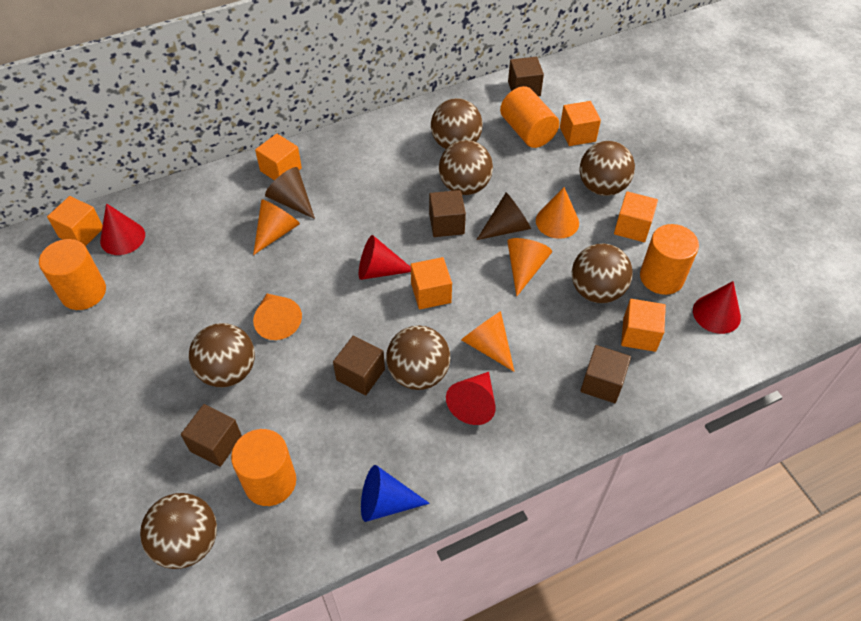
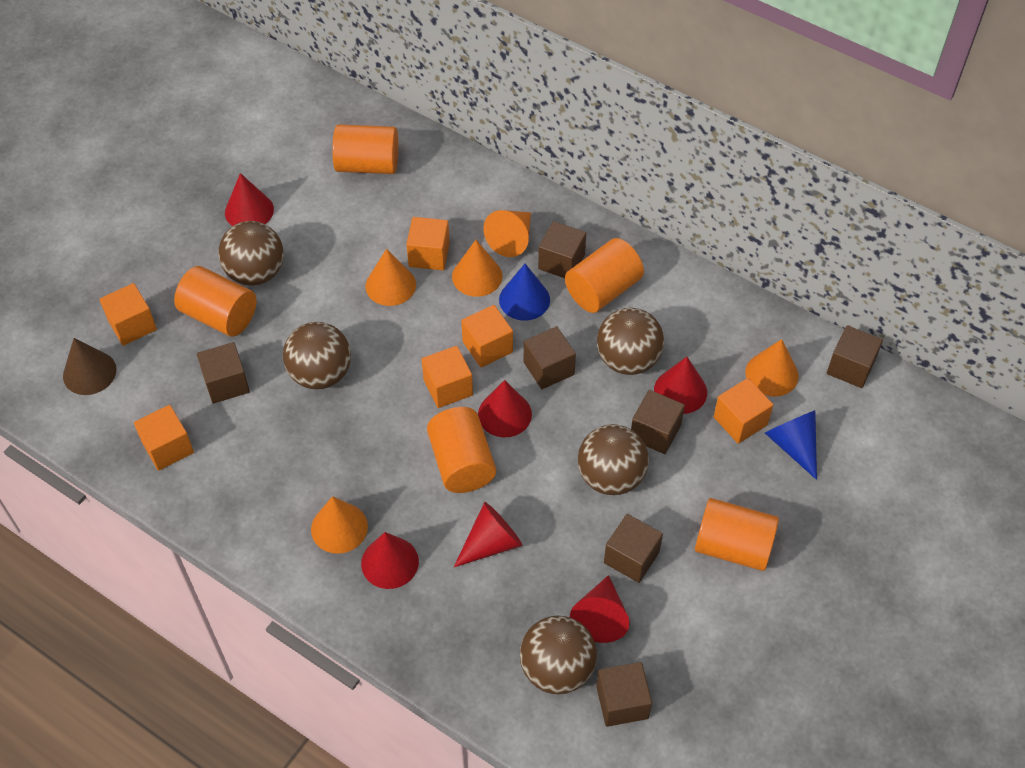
blue cone: 1 -> 2
brown ball: 7 -> 5
brown cone: 2 -> 1
brown cube: 5 -> 7
orange cylinder: 4 -> 5
red cone: 4 -> 6

